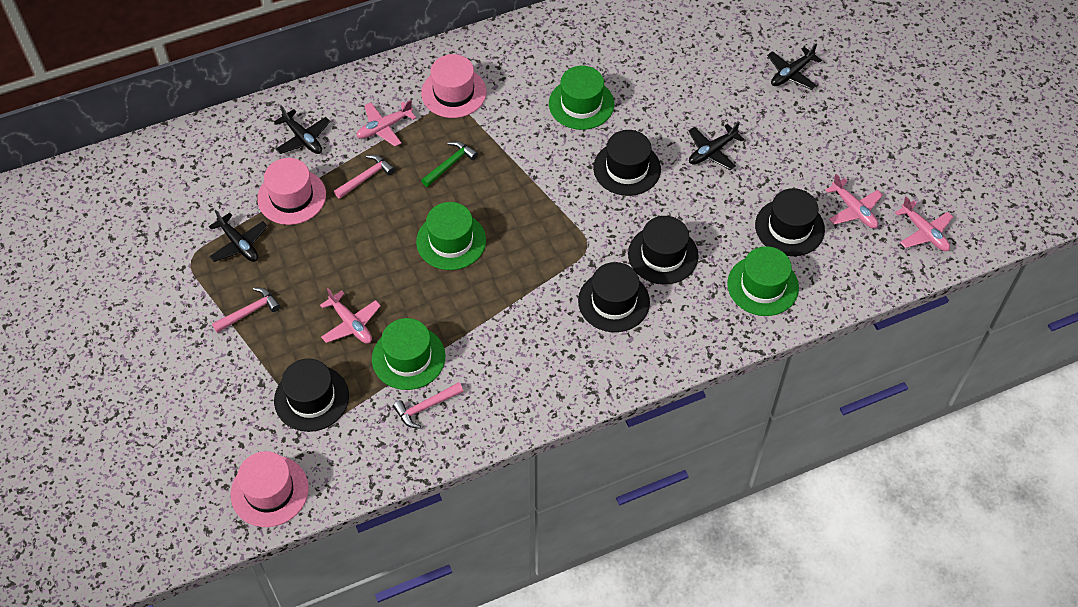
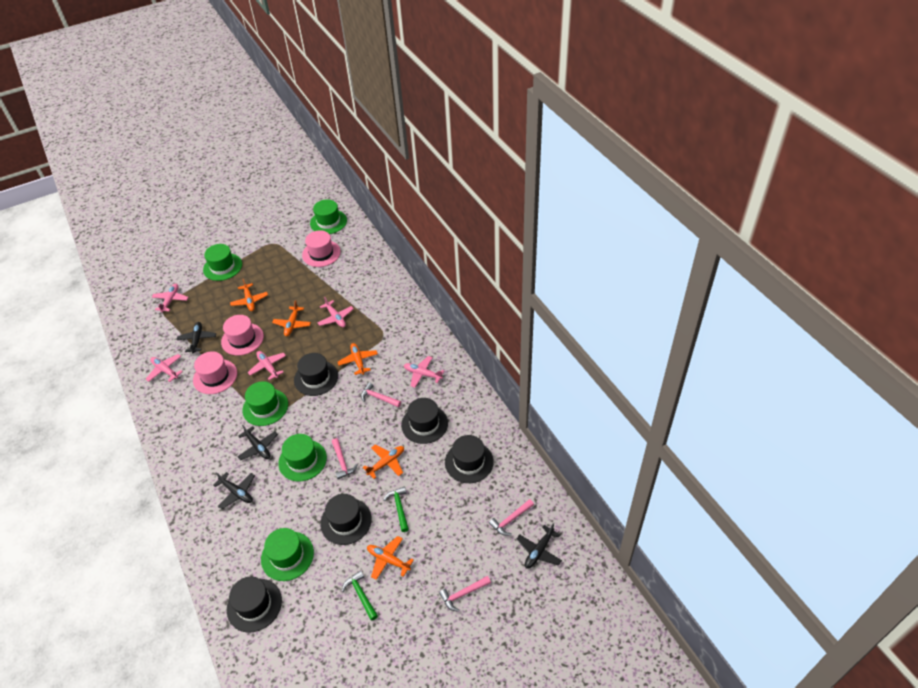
green hammer: 1 -> 2
green hat: 4 -> 5
orange plane: 0 -> 5
pink hammer: 3 -> 4
pink plane: 4 -> 5

